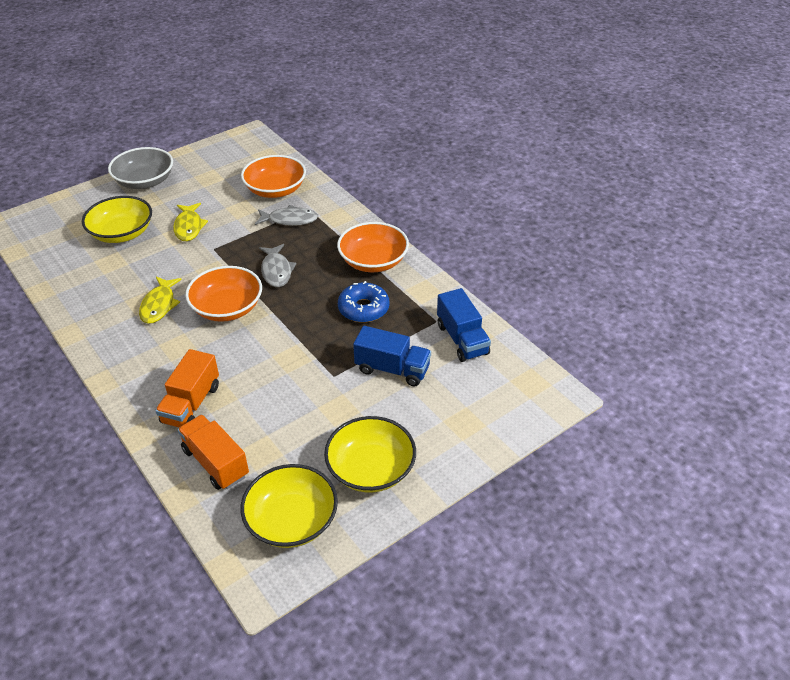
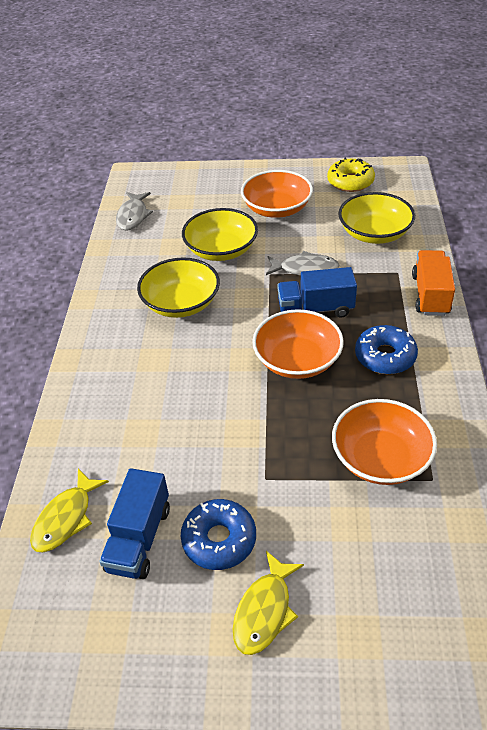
blue donut: 1 -> 2
grey bowl: 1 -> 0
orange truck: 2 -> 1
yellow donut: 0 -> 1

